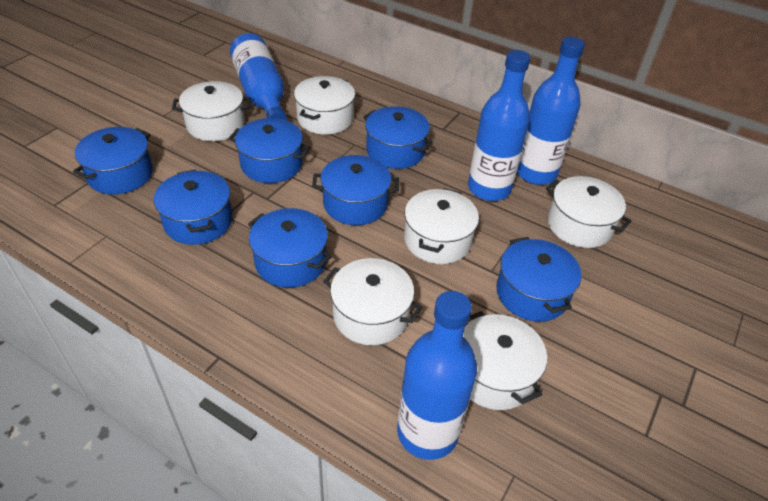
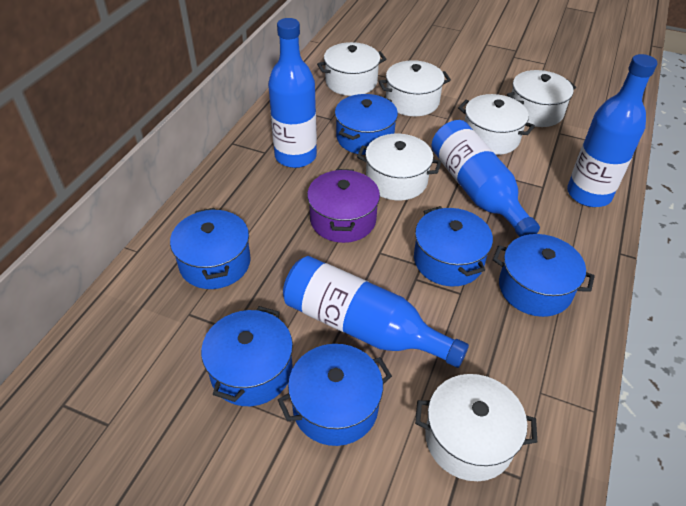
blue pot: 7 -> 6
purple pot: 0 -> 1

